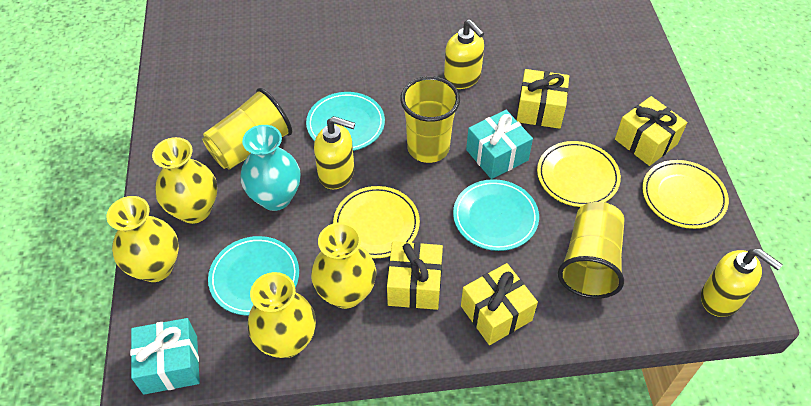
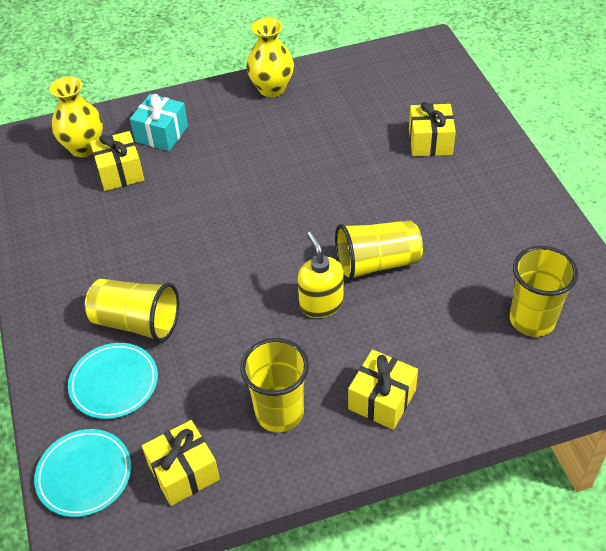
turquoise gift: 2 -> 1
turquoise plate: 3 -> 2
turquoise vase: 1 -> 0
yellow cup: 3 -> 4
yellow plate: 3 -> 0
yellow soap dispenser: 3 -> 1
yellow vase: 4 -> 2

